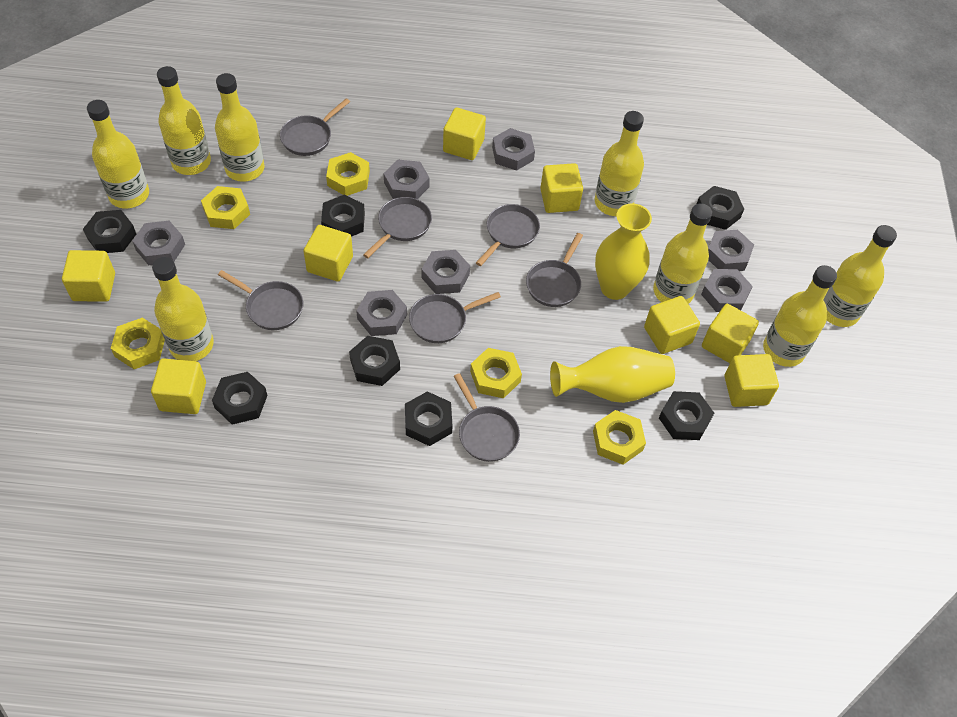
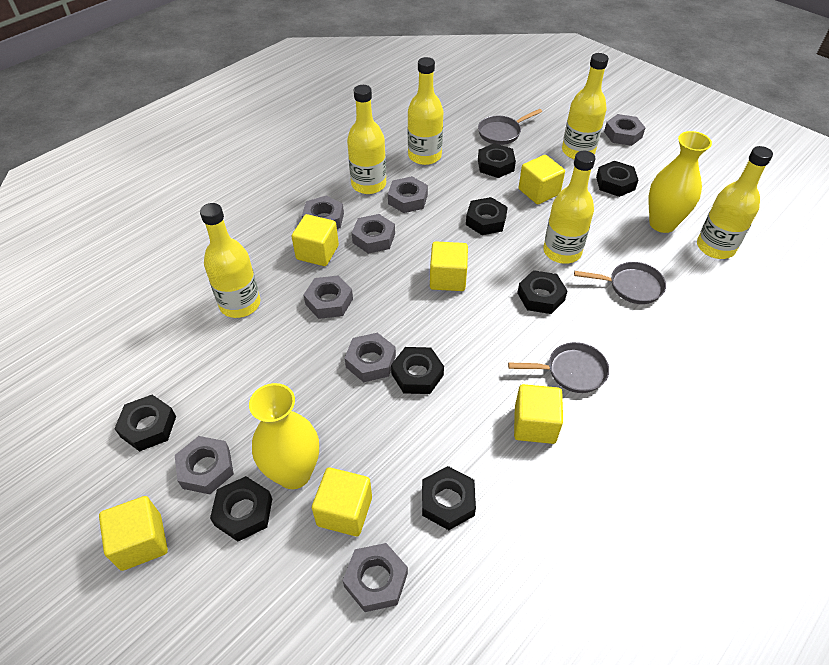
black nut: 7 -> 8
grey nut: 7 -> 8
grey pan: 7 -> 3
yellow bottle: 8 -> 6
yellow cube: 8 -> 6
yellow nut: 5 -> 0

